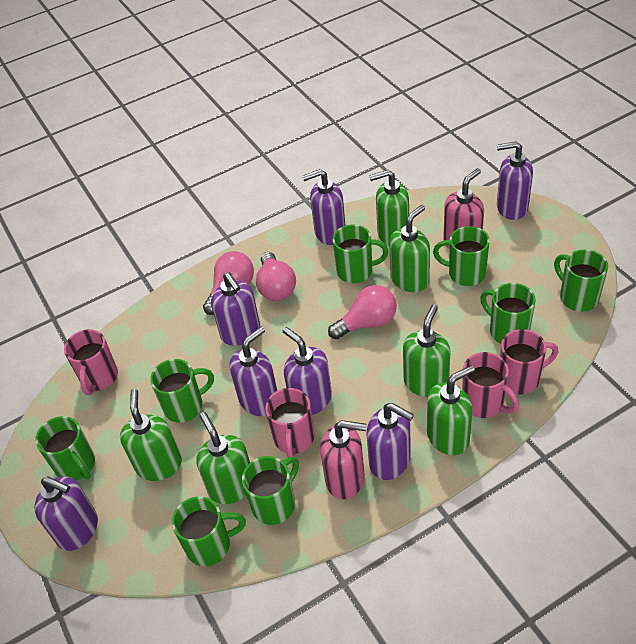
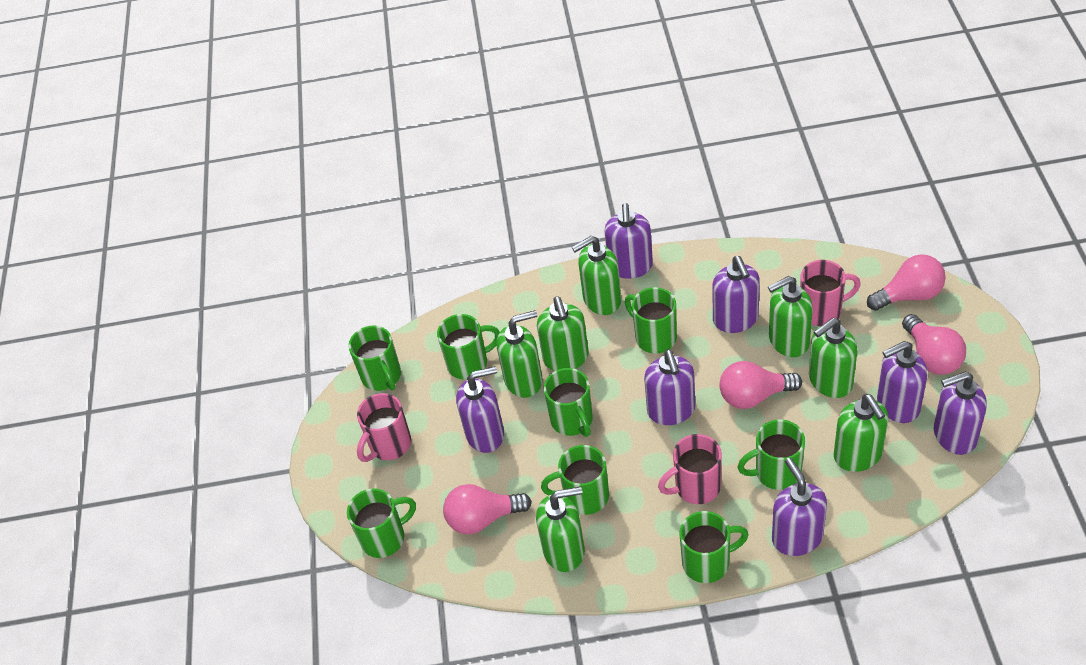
green soap dispenser: 6 -> 7
pink light bulb: 3 -> 4
pink mug: 4 -> 3
pink soap dispenser: 2 -> 0

